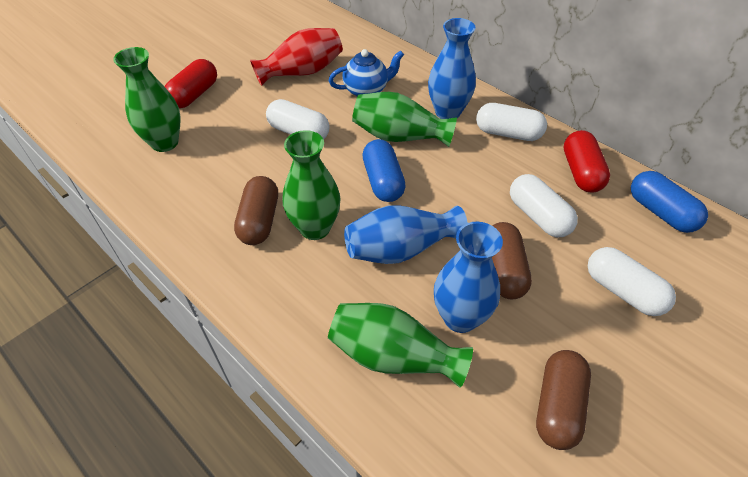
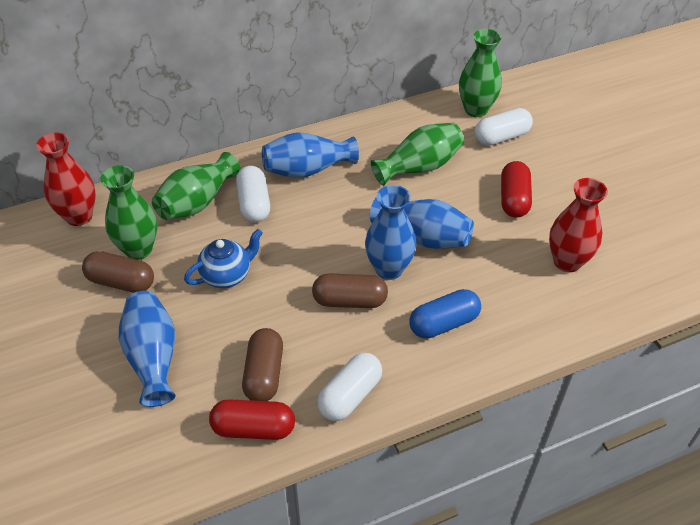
blue capsule: 2 -> 1
blue vase: 3 -> 4
red vase: 1 -> 2
white capsule: 4 -> 3

